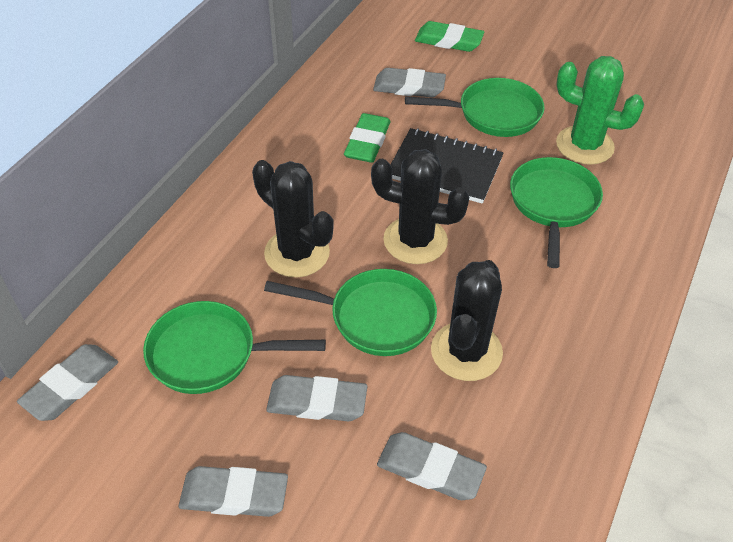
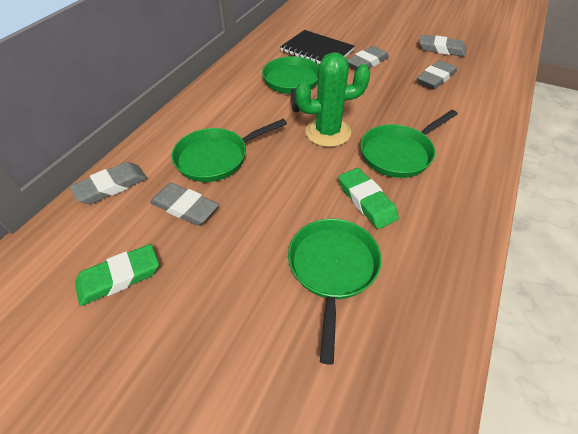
black cactus: 3 -> 0

